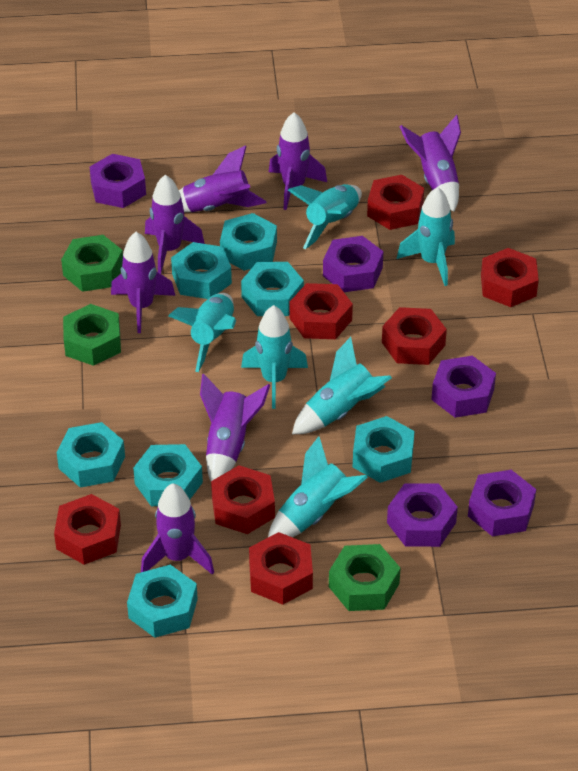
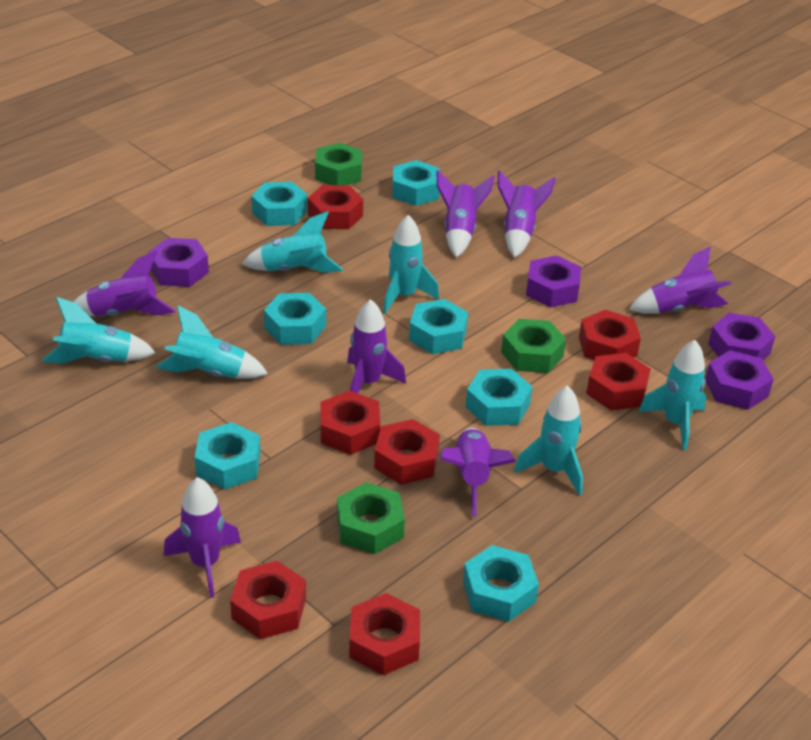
purple nut: 5 -> 4

